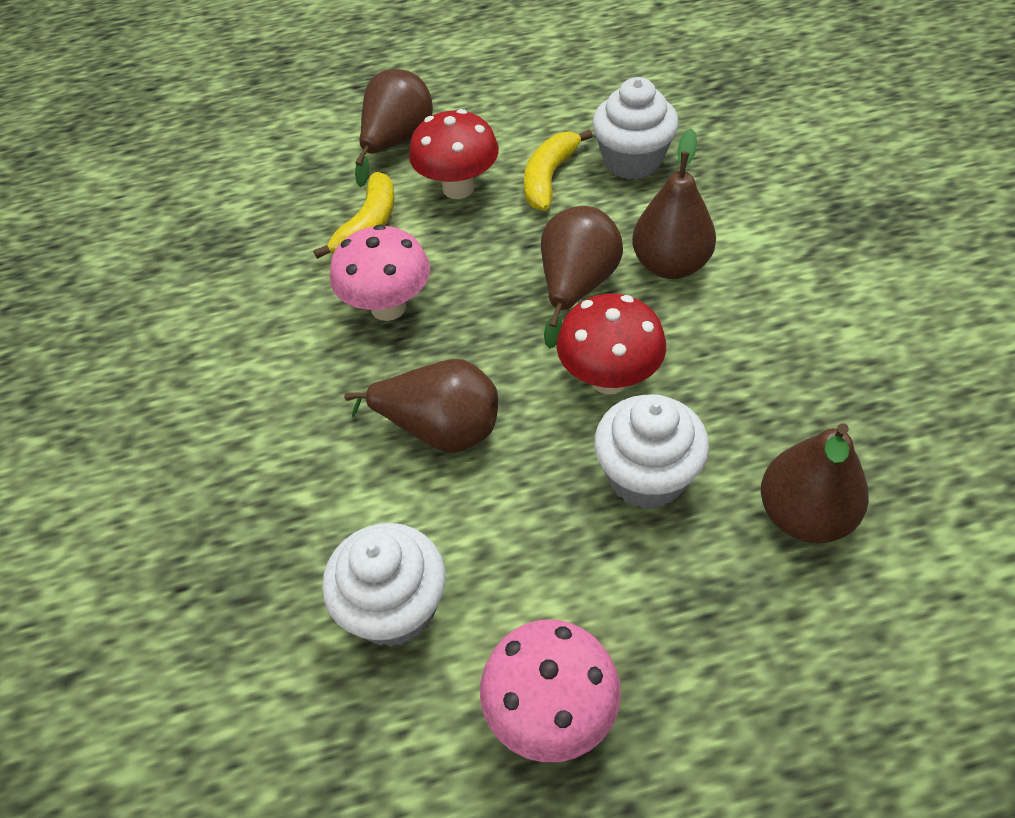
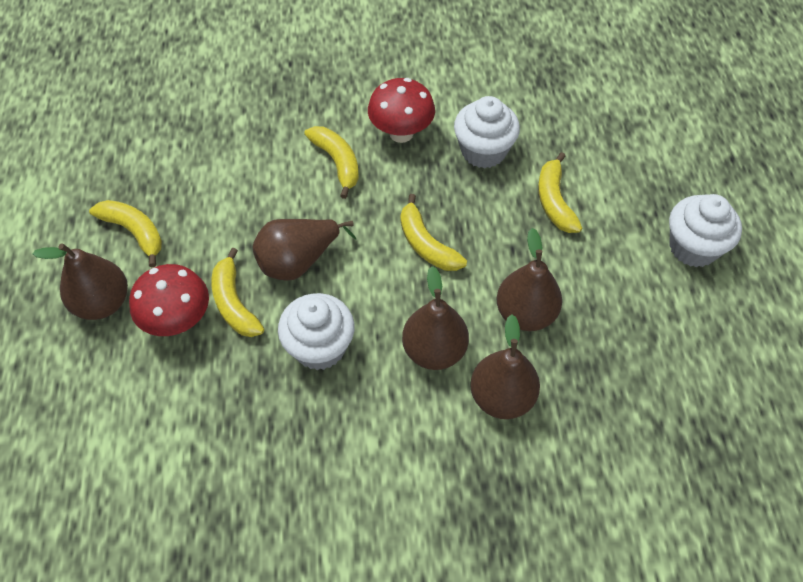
pink mushroom: 2 -> 0
yellow banana: 2 -> 5

